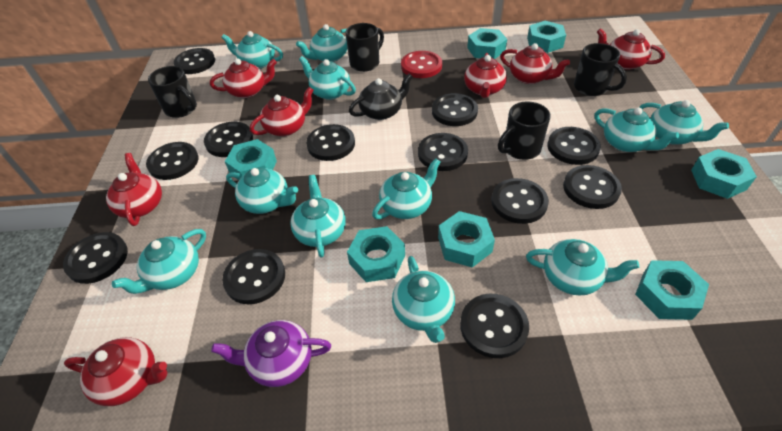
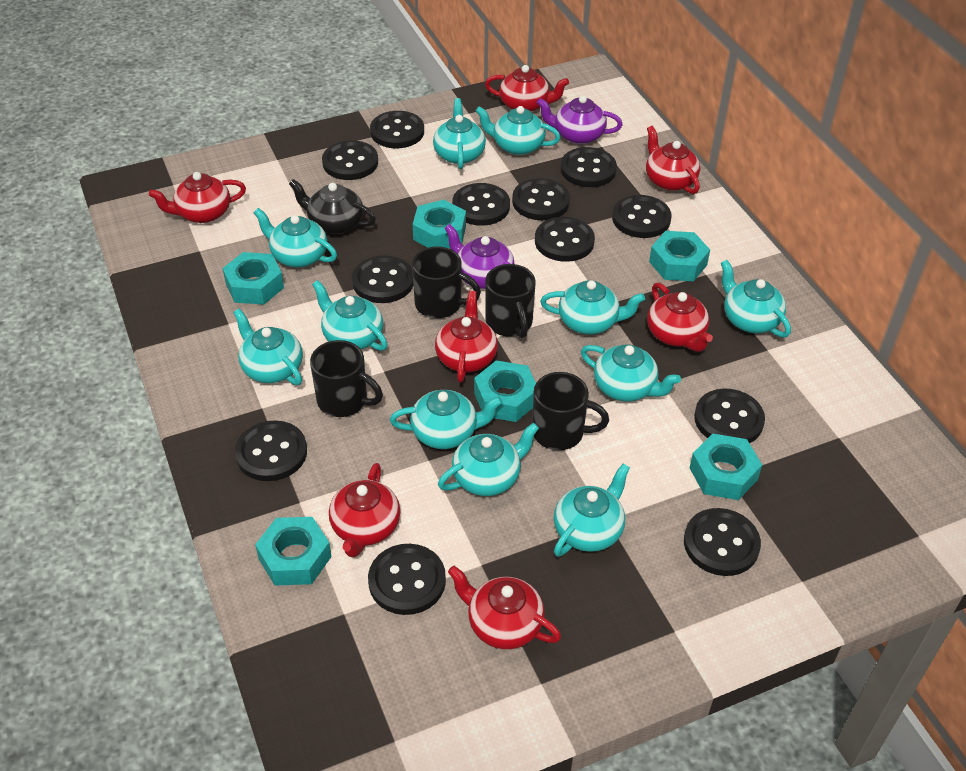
purple teapot: 1 -> 2
red button: 1 -> 0
turquoise nut: 7 -> 6

